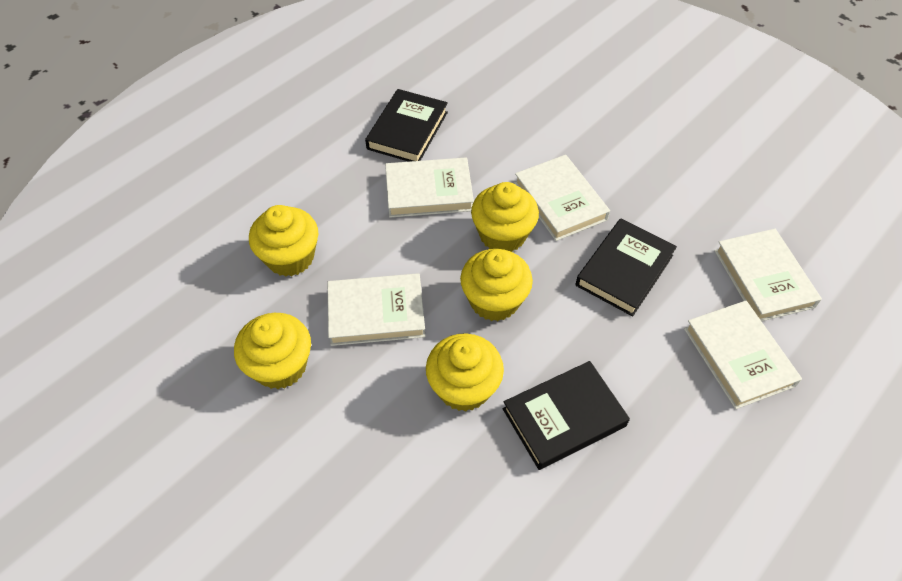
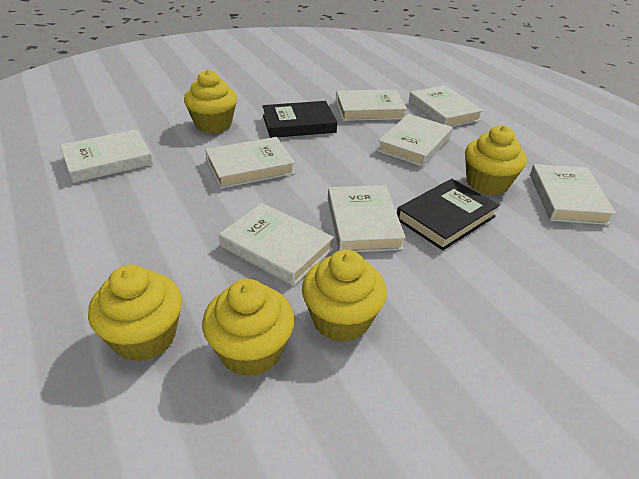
black book: 3 -> 2
white book: 5 -> 8

